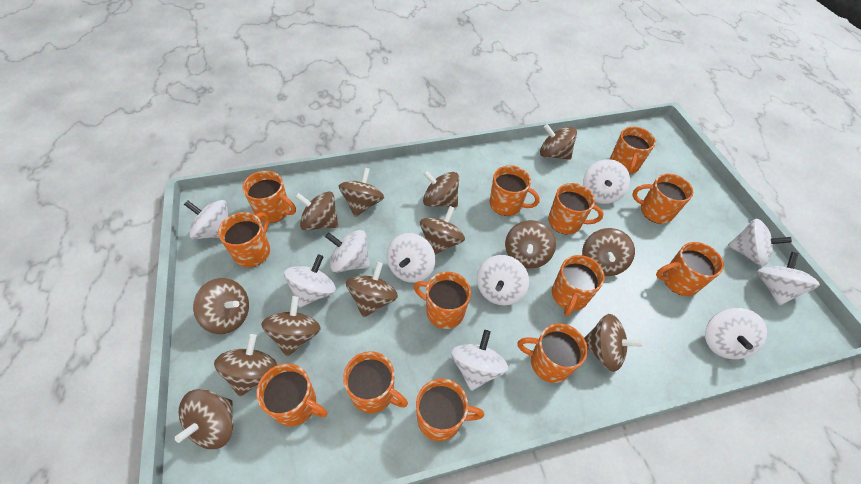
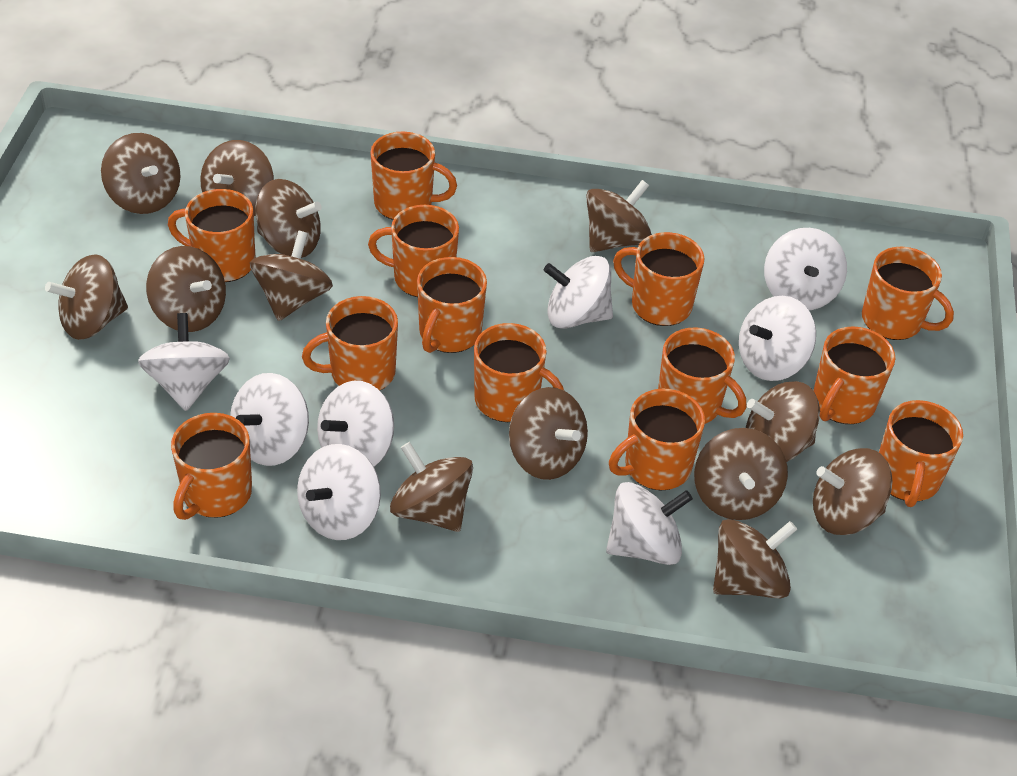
white spinning top: 10 -> 8

